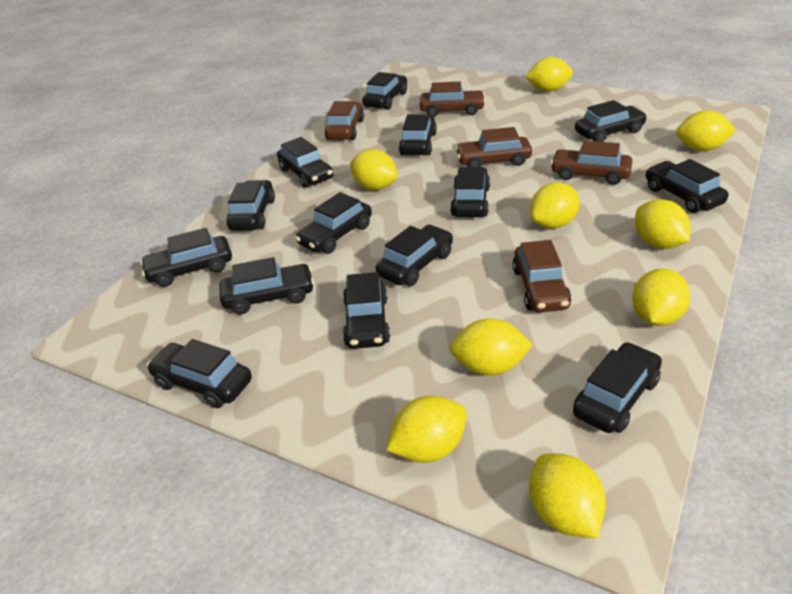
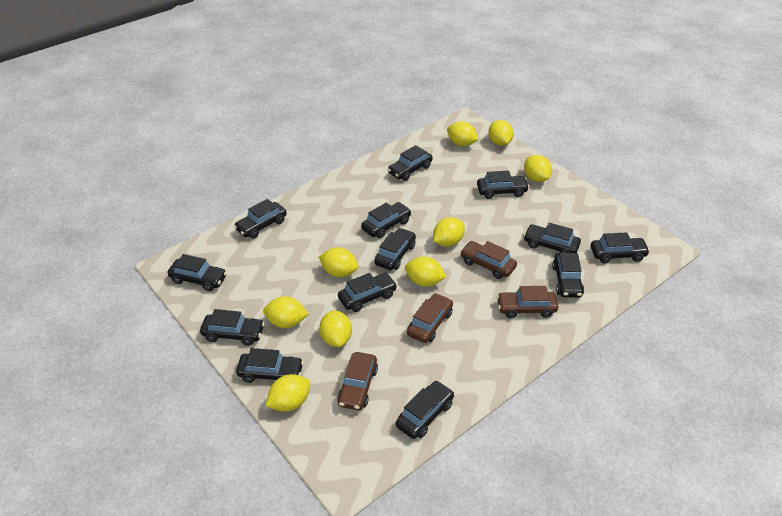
black car: 14 -> 13
brown car: 5 -> 4

